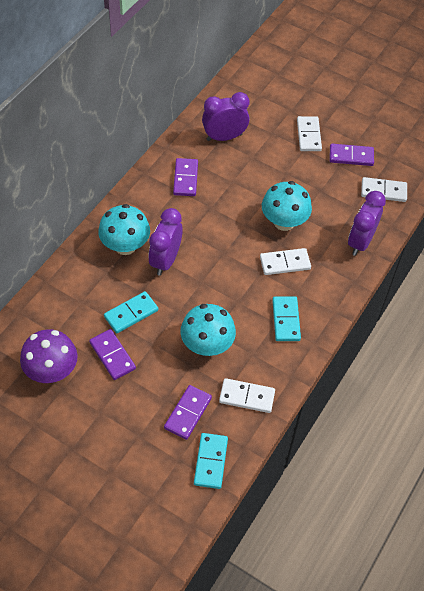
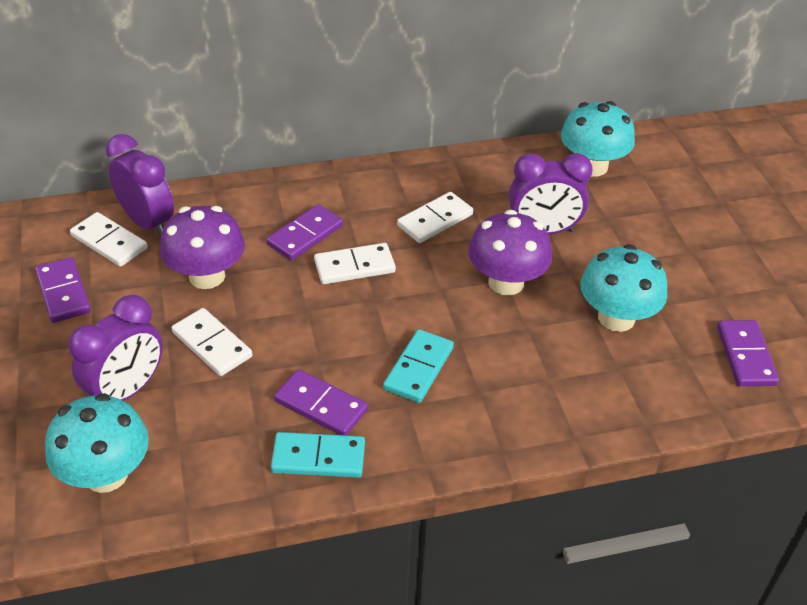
purple mushroom: 1 -> 2
turquoise domino: 3 -> 2

